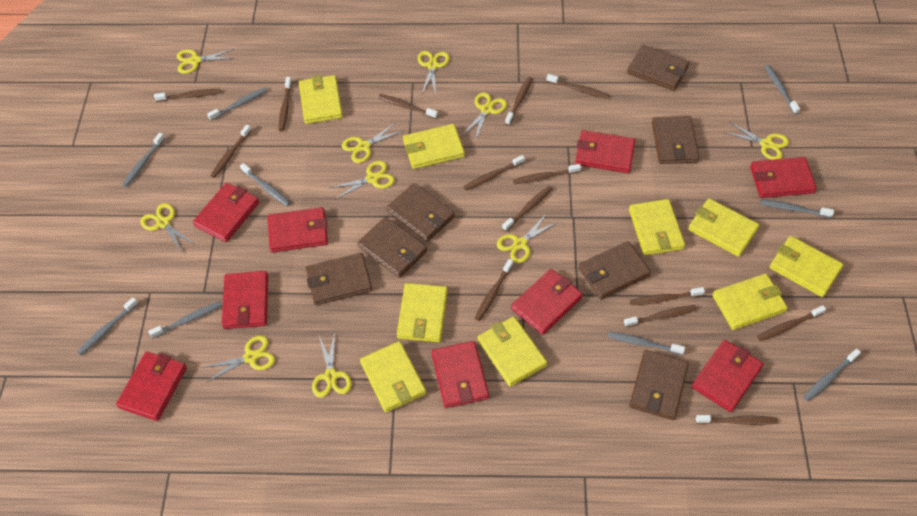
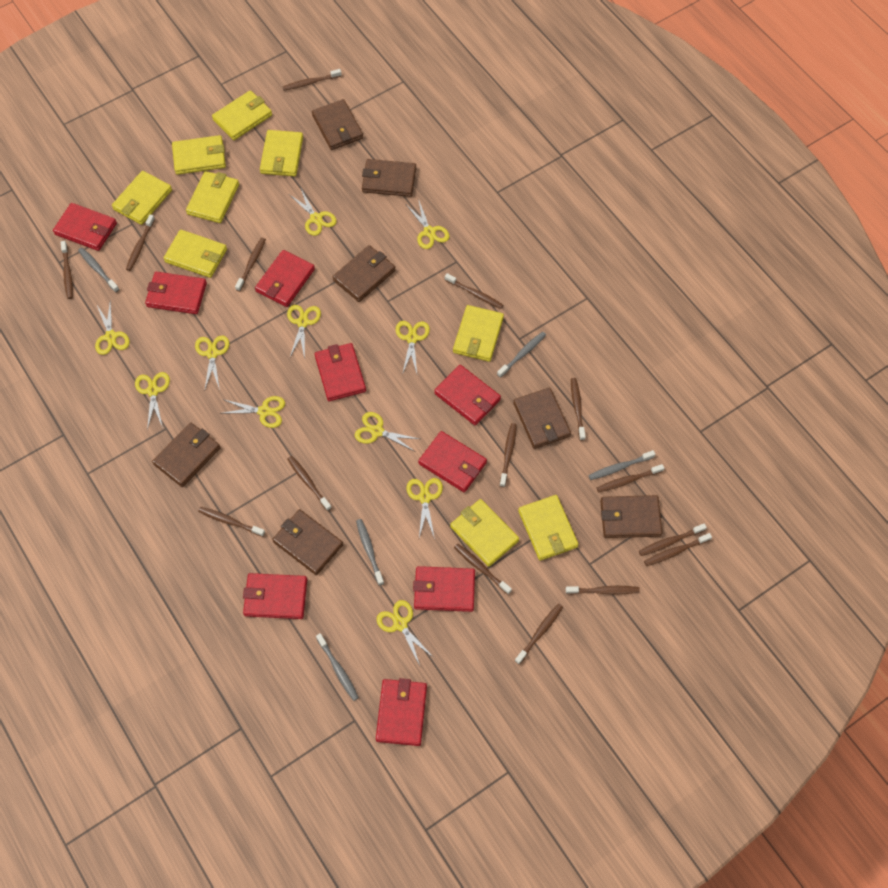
brown toothbrush: 14 -> 15
grey toothbrush: 9 -> 5
yellow scissors: 10 -> 11

